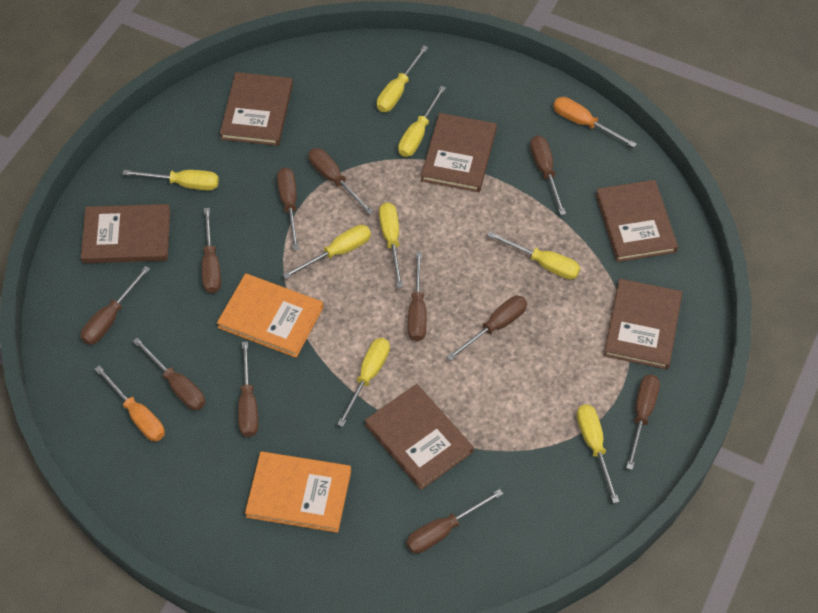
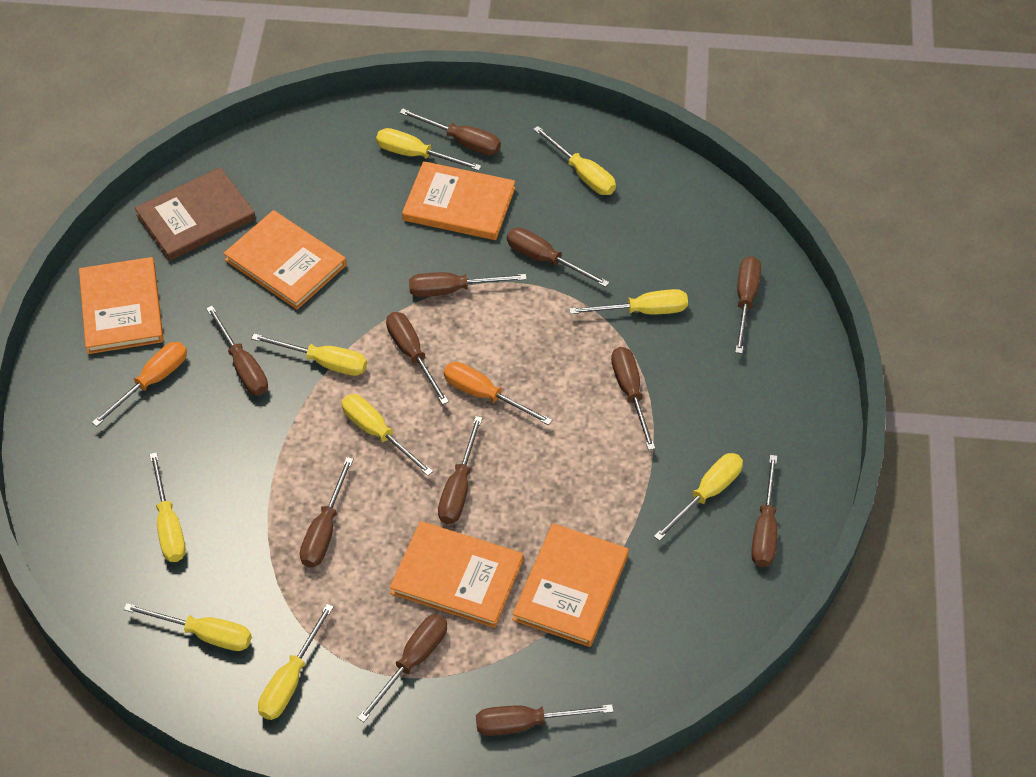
brown book: 6 -> 1
brown screwdriver: 11 -> 12
orange book: 2 -> 5
yellow screwdriver: 8 -> 9

